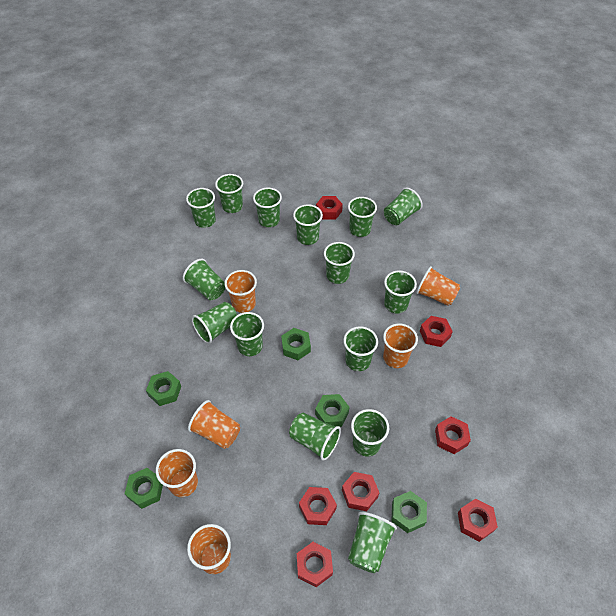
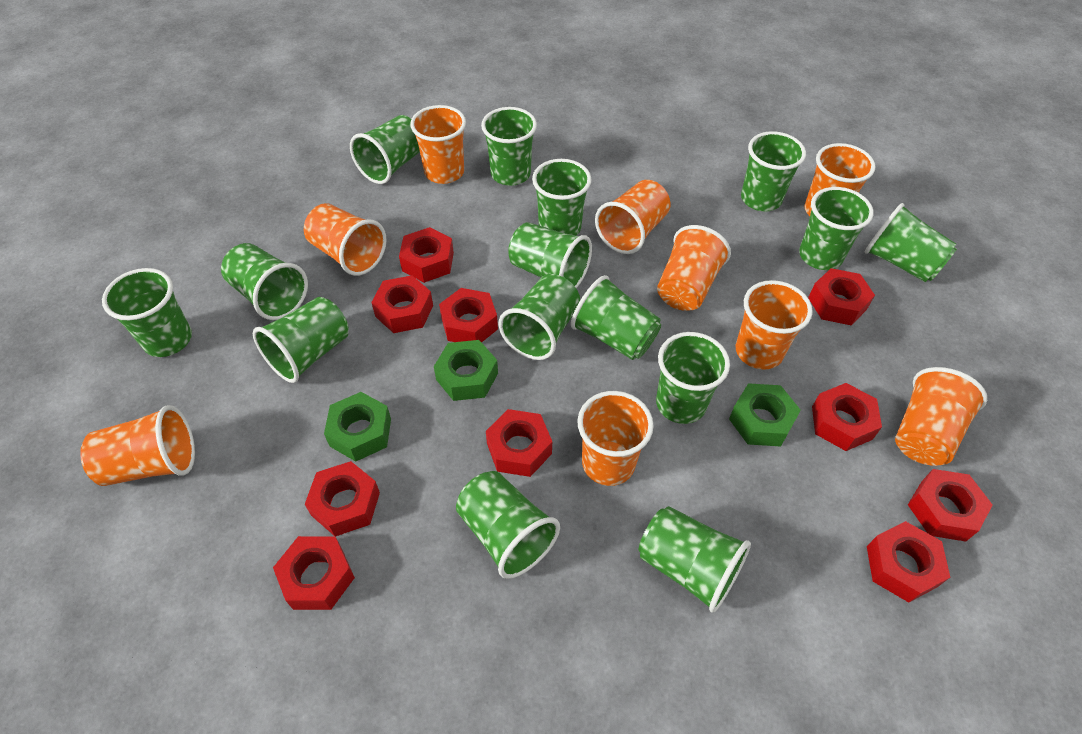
green nut: 5 -> 3
orange cup: 6 -> 9
red nut: 7 -> 10

